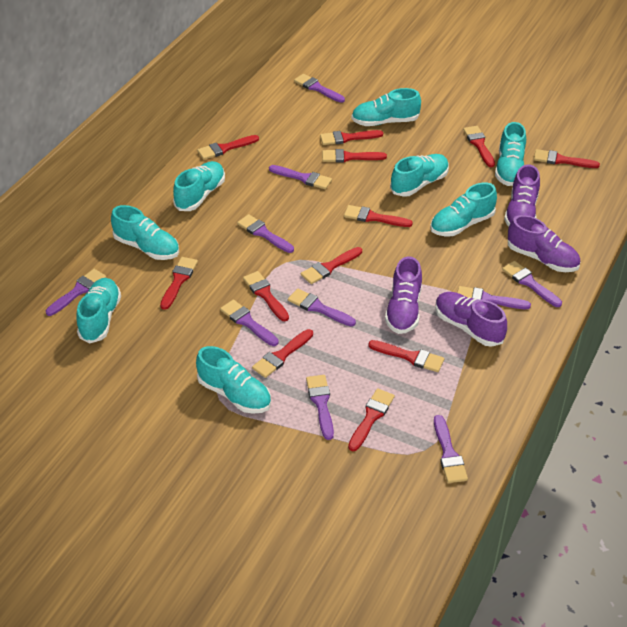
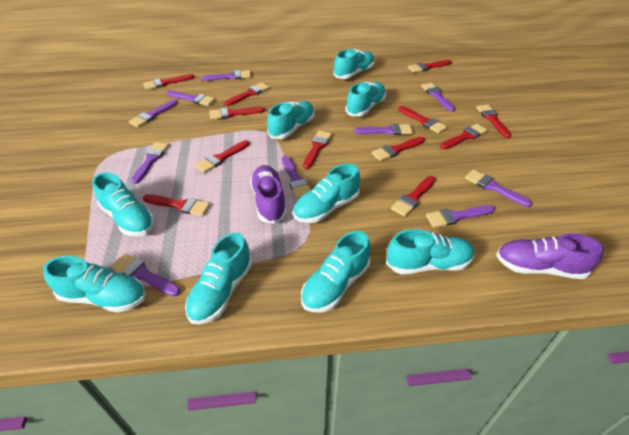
purple shoe: 4 -> 2
turquoise shoe: 8 -> 9

